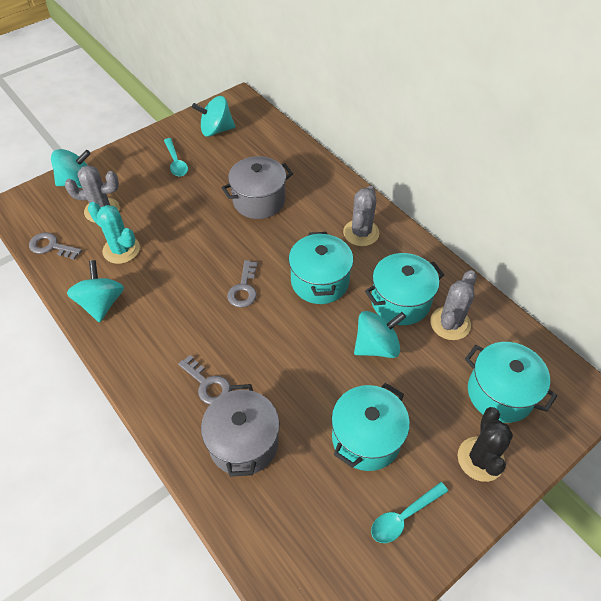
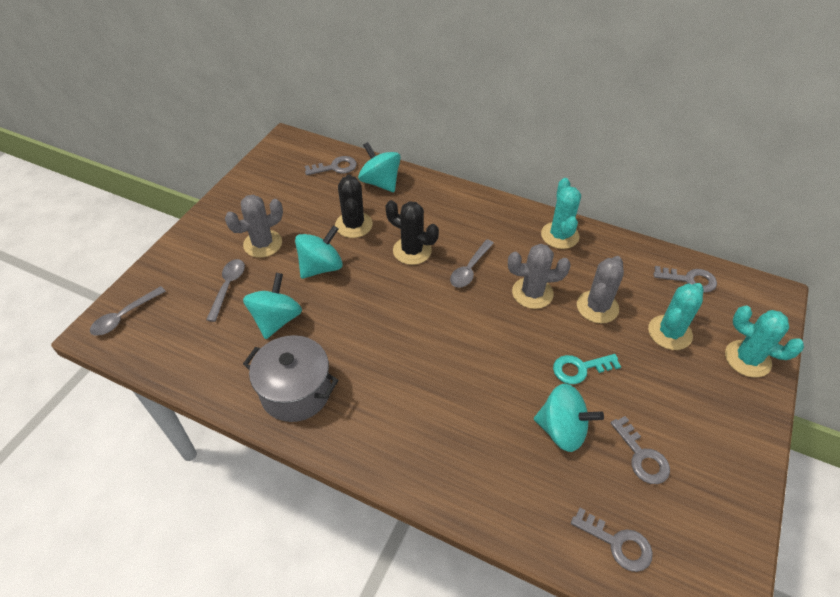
black cactus: 1 -> 2
grey key: 3 -> 4
grey pot: 2 -> 1
grey spoon: 0 -> 3
turquoise cactus: 1 -> 3
turquoise key: 0 -> 1
turquoise pot: 4 -> 0
turquoise spoon: 2 -> 0

